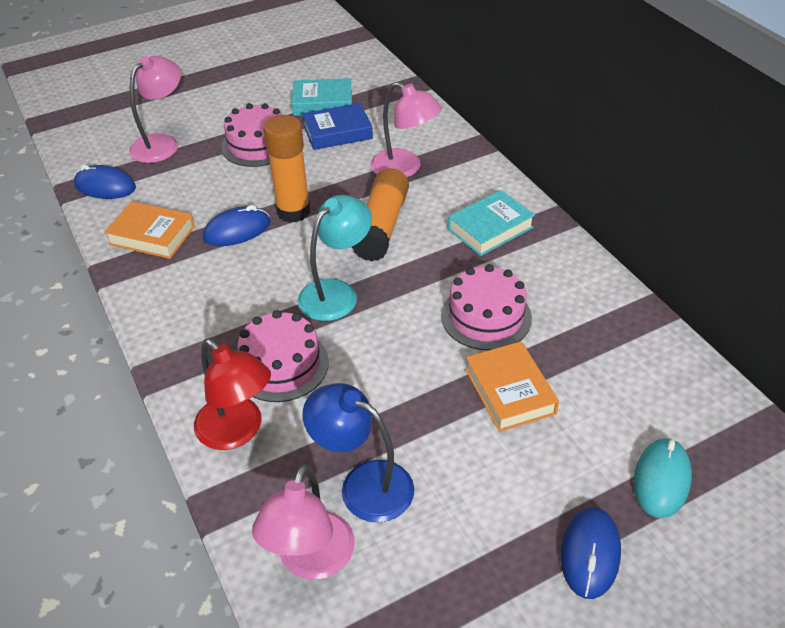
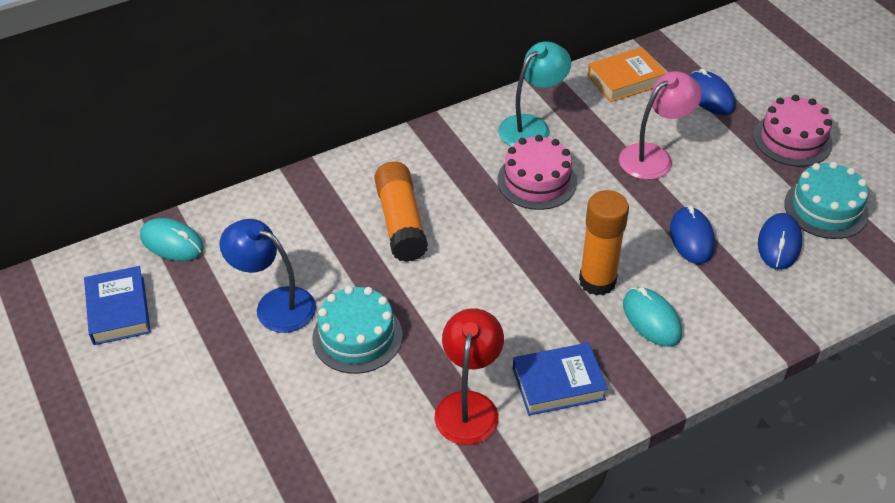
blue book: 1 -> 2
orange book: 2 -> 1
pink cake: 3 -> 2
pink lamp: 3 -> 1
turquoise book: 2 -> 0
turquoise cake: 0 -> 2
turquoise mouse: 1 -> 2

